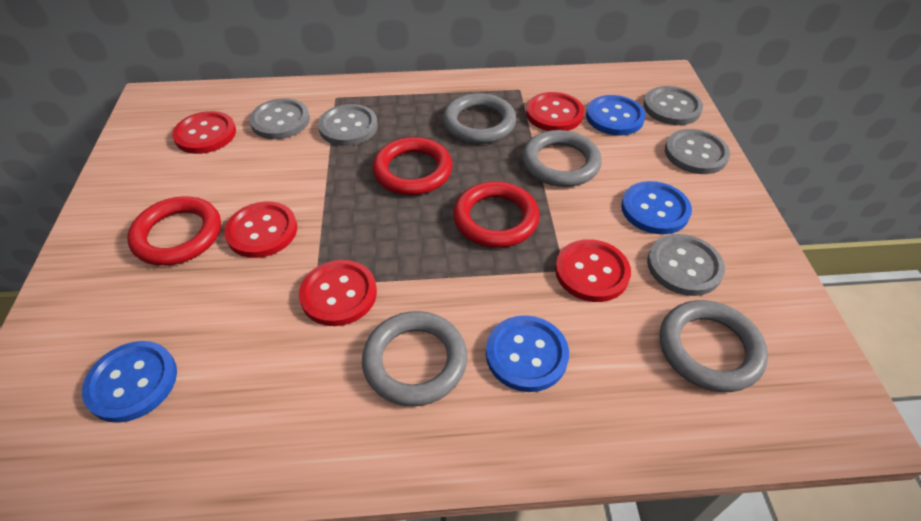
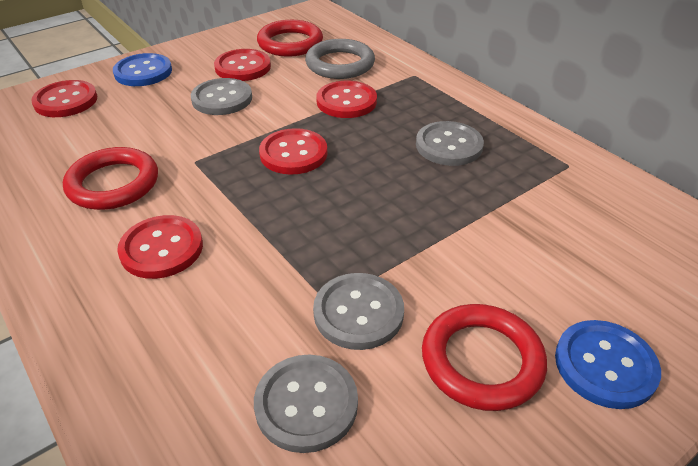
blue button: 4 -> 2
grey button: 5 -> 4
grey ring: 4 -> 1

